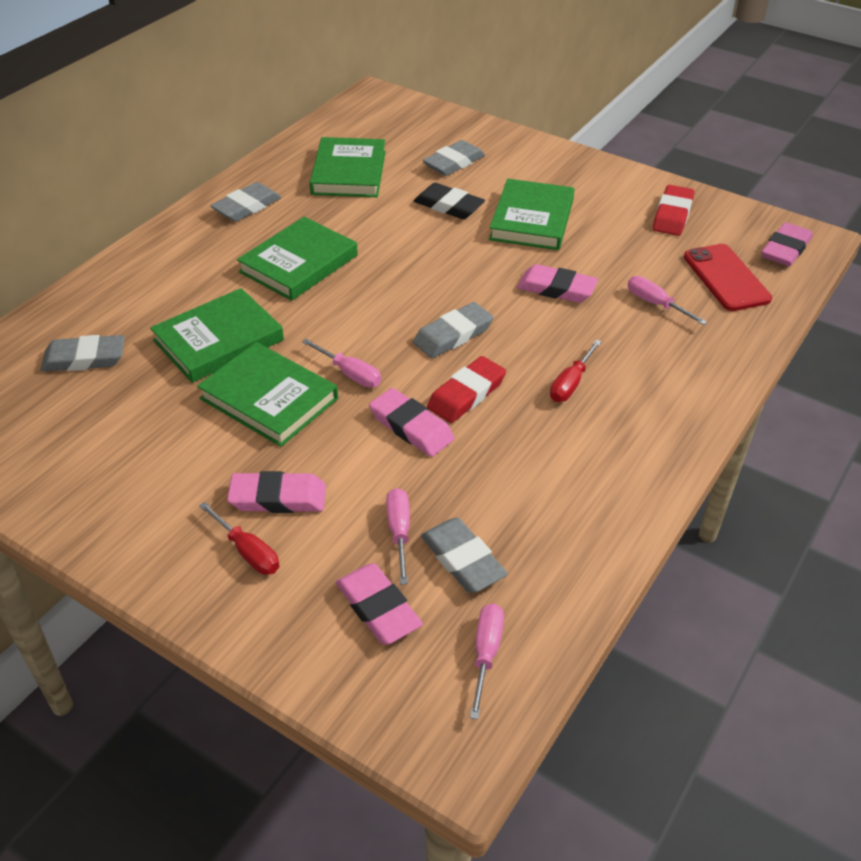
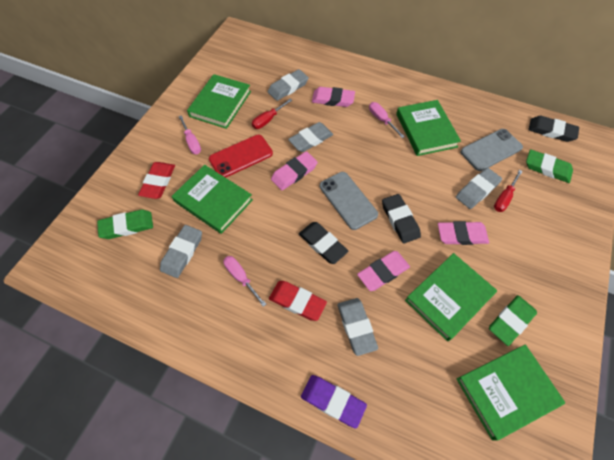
black eraser: 1 -> 3
green eraser: 0 -> 3
grey phone: 0 -> 2
pink eraser: 5 -> 4
pink screwdriver: 4 -> 3
purple eraser: 0 -> 1

